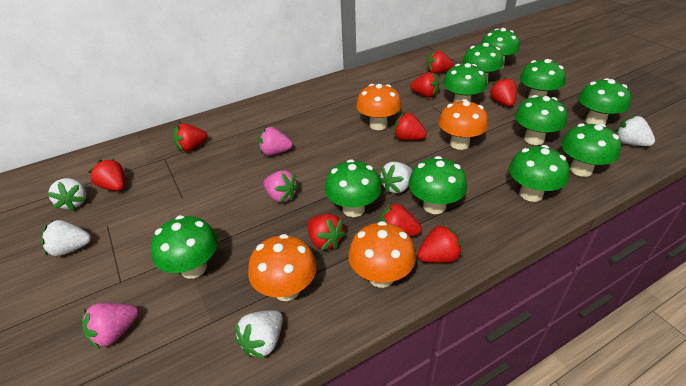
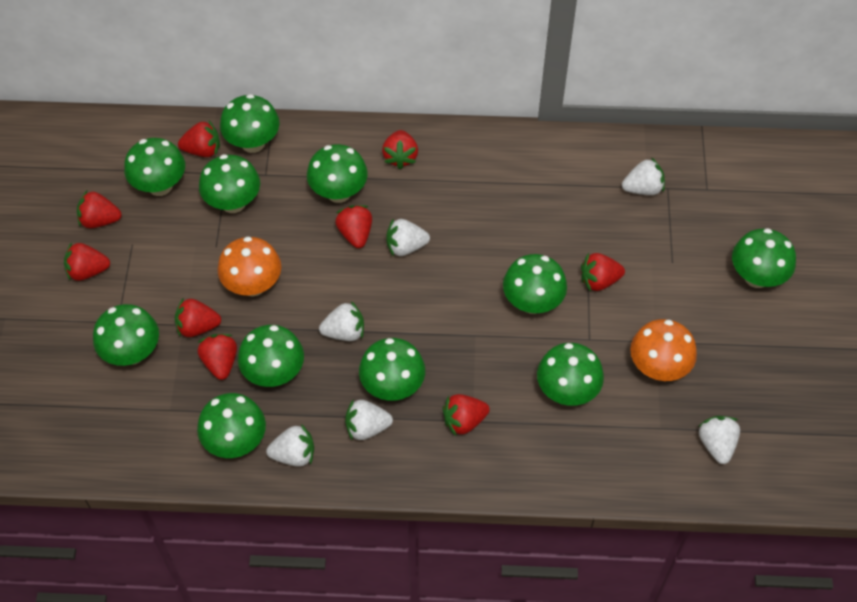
orange mushroom: 4 -> 2
pink strawberry: 3 -> 0
white strawberry: 5 -> 6

